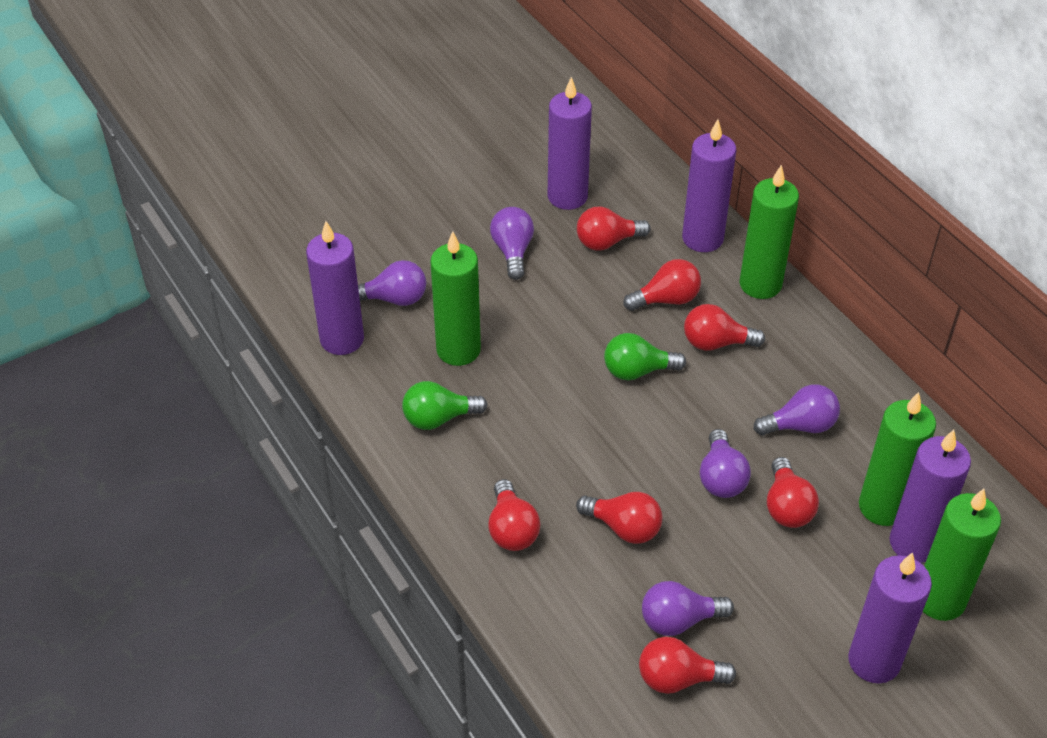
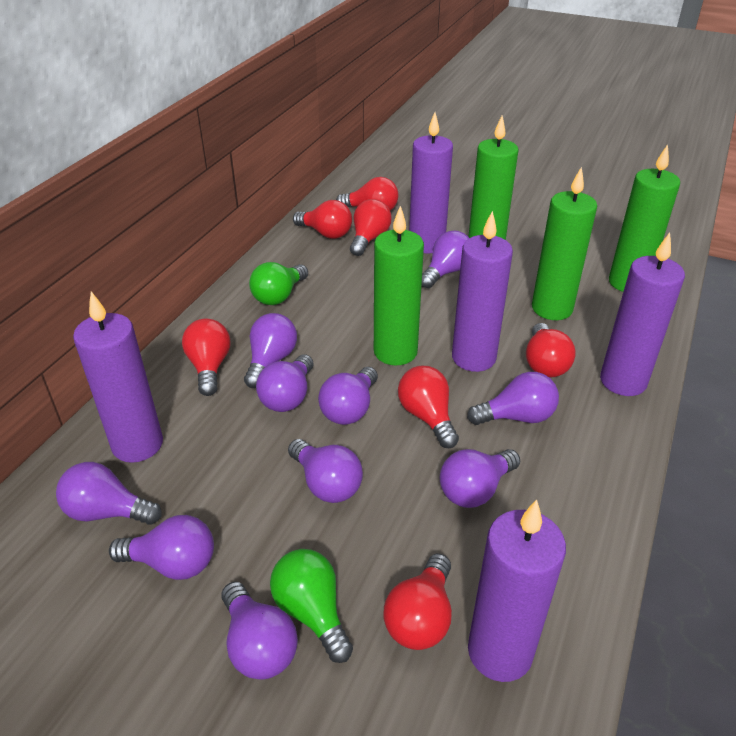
purple light bulb: 5 -> 10

